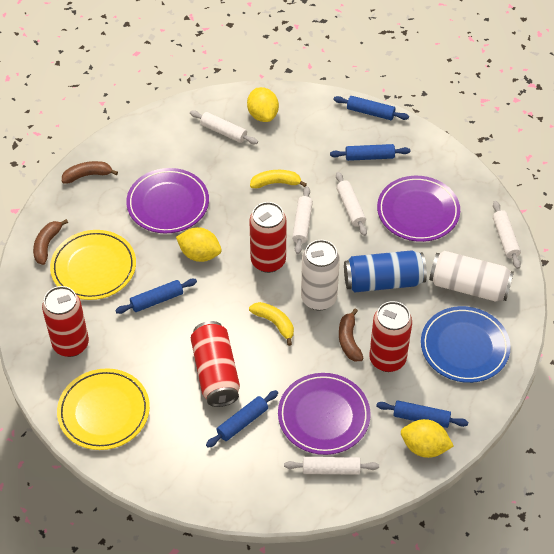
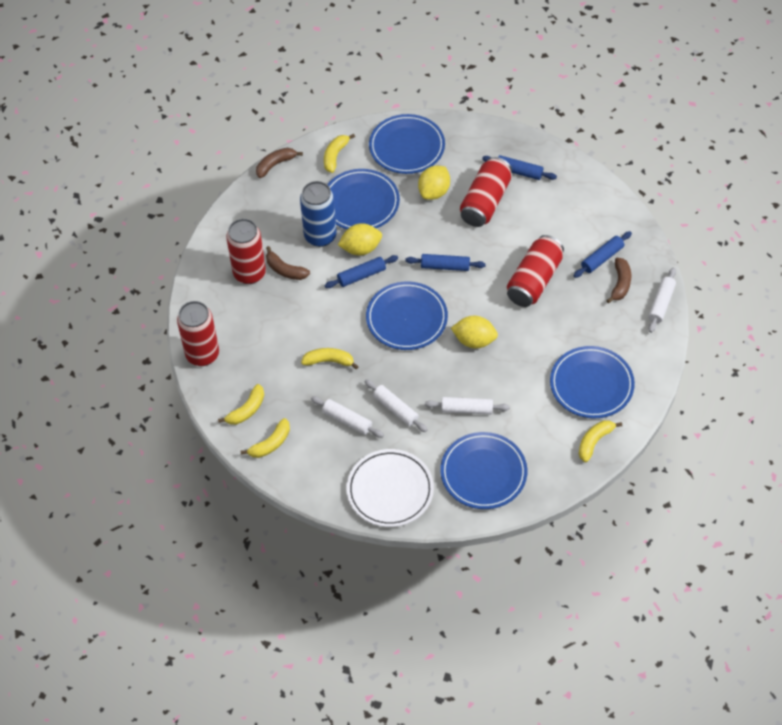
blue plate: 1 -> 5
blue rolling pin: 5 -> 4
purple plate: 3 -> 0
white can: 2 -> 0
white plate: 0 -> 1
white rolling pin: 5 -> 4
yellow banana: 2 -> 5
yellow plate: 2 -> 0

